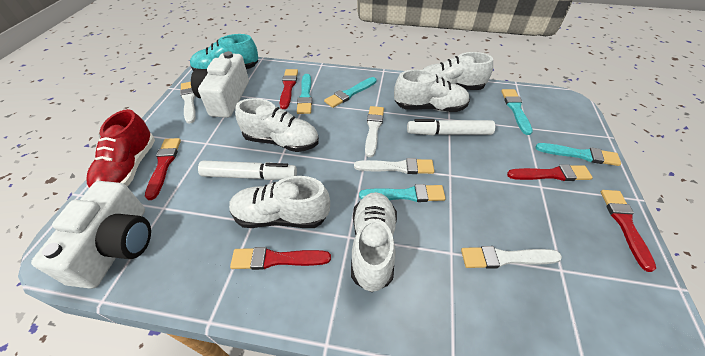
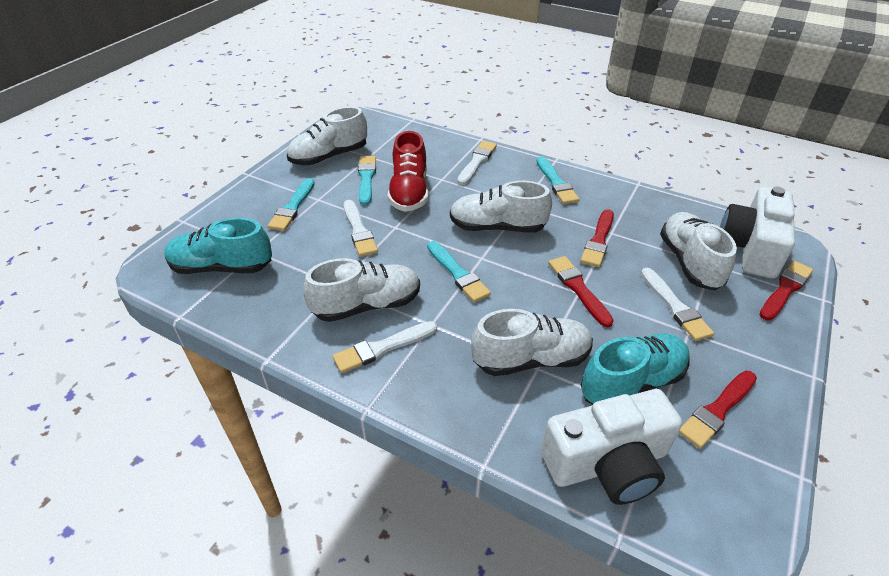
red brush: 5 -> 4
turquoise brush: 5 -> 4
turquoise shoe: 1 -> 2
white marker: 2 -> 0

